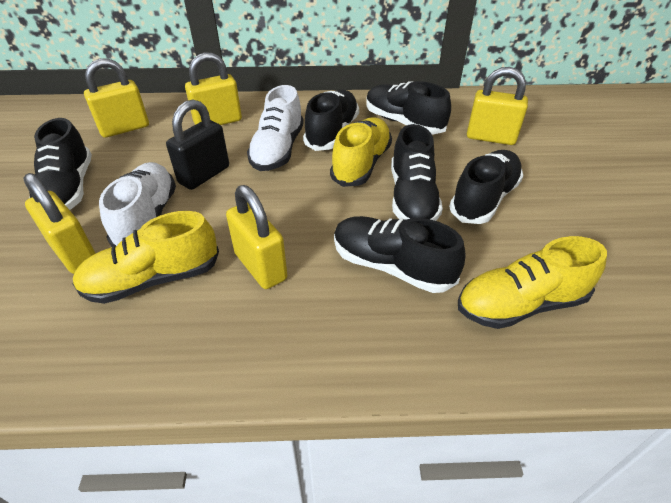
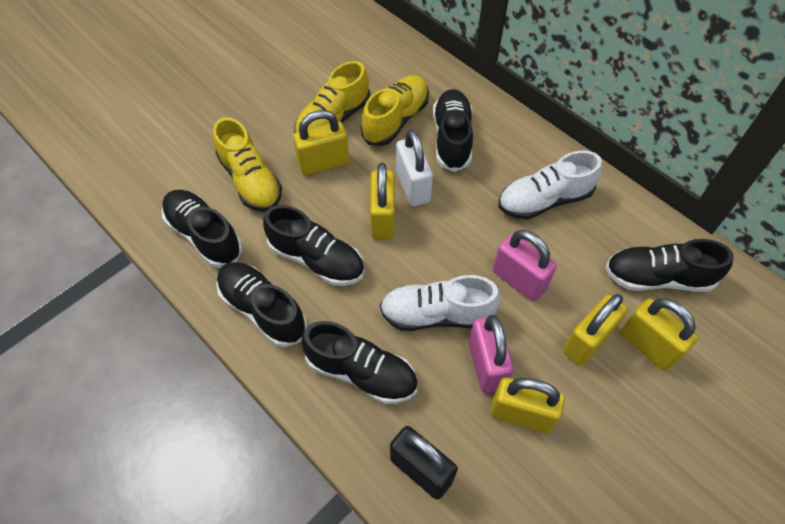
pink padlock: 0 -> 2
white padlock: 0 -> 1

